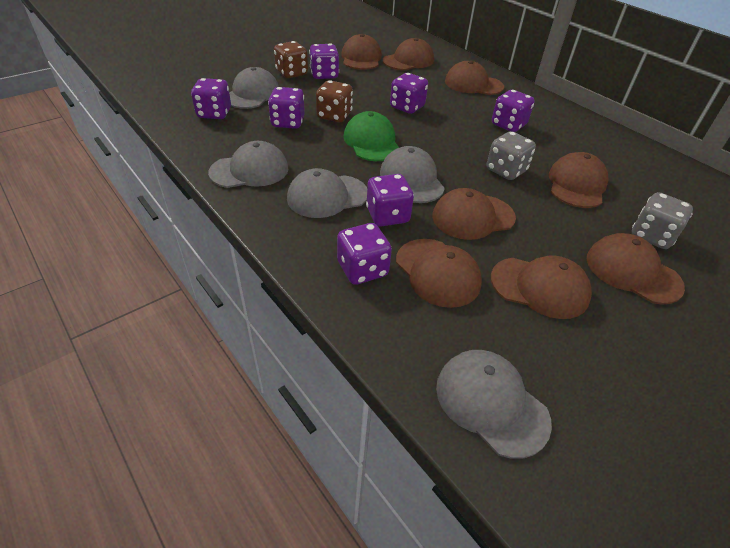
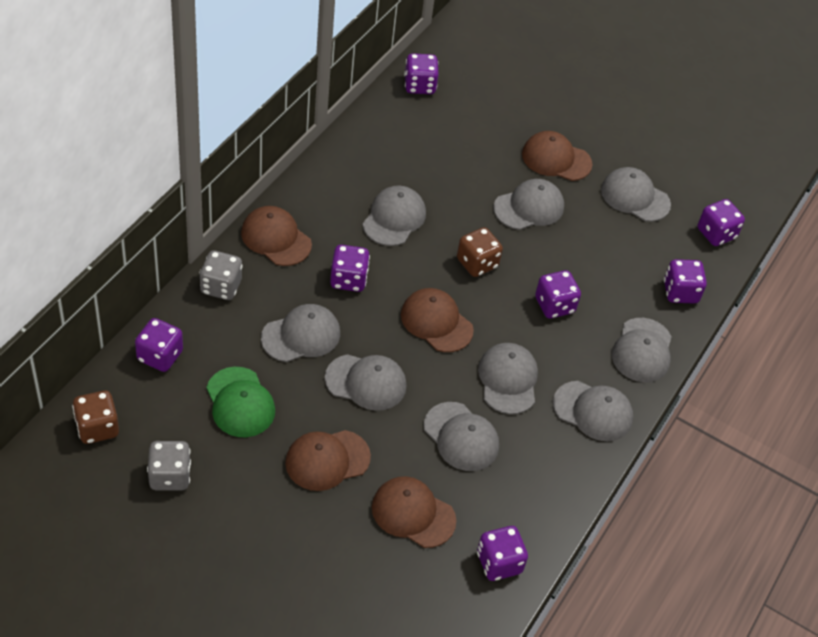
brown cap: 8 -> 5
grey cap: 5 -> 9

